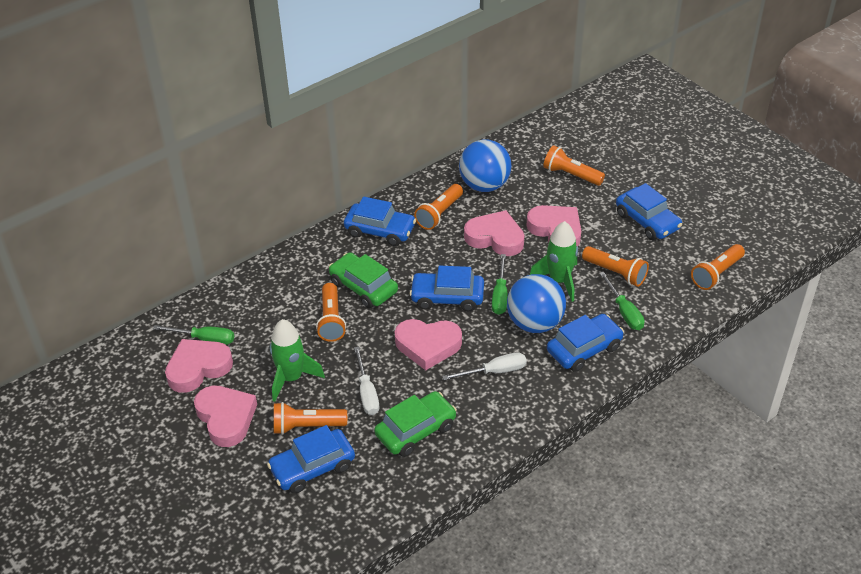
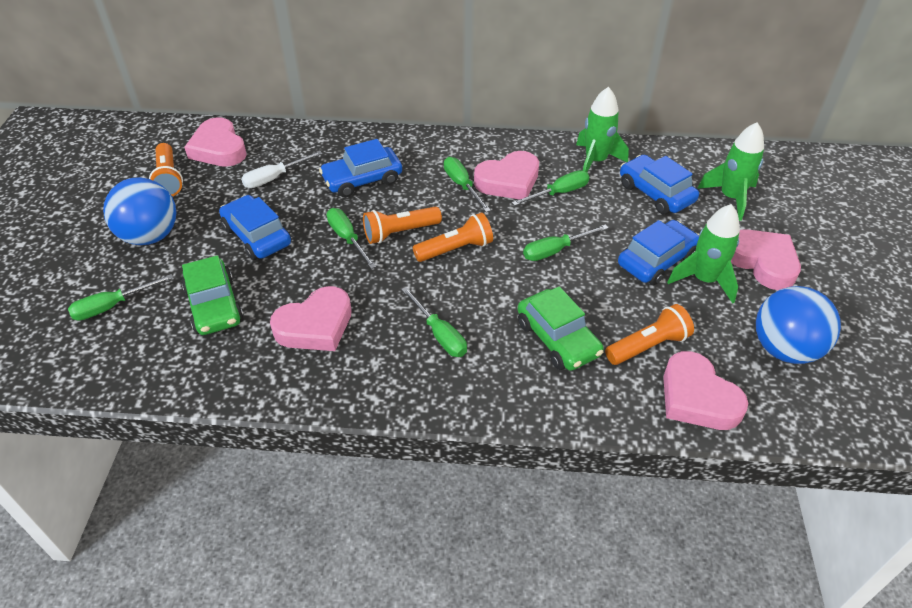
blue car: 5 -> 4
green rocket: 2 -> 3
green screwdriver: 3 -> 6
orange flashlight: 6 -> 4
white screwdriver: 2 -> 1

